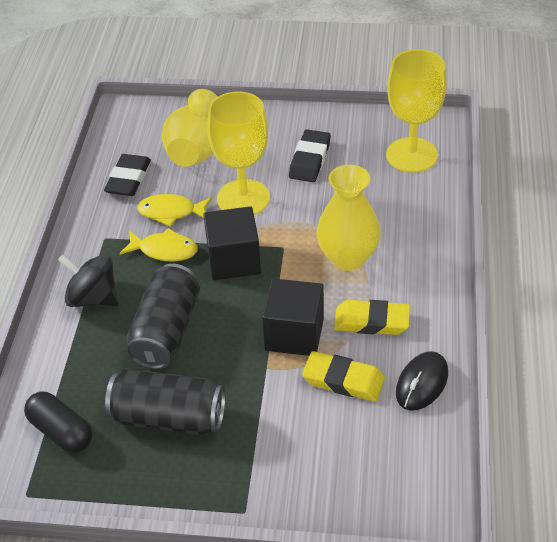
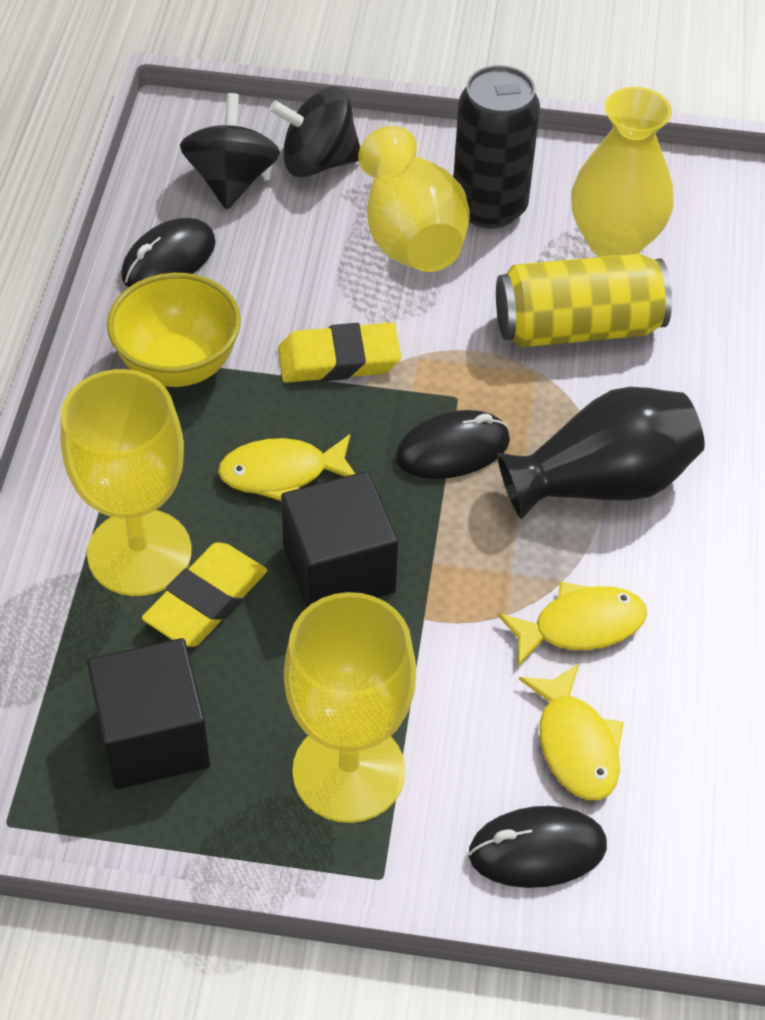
black can: 2 -> 1
black capsule: 1 -> 0
black eraser: 2 -> 0
black mouse: 1 -> 3
black spinning top: 1 -> 2
black vase: 0 -> 1
yellow bowl: 0 -> 1
yellow can: 0 -> 1
yellow fish: 2 -> 3

